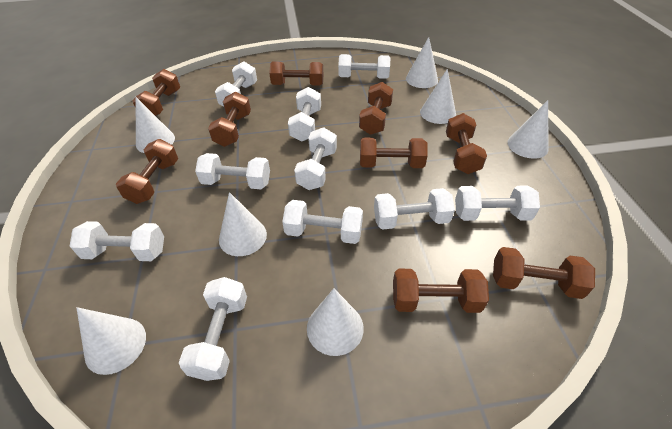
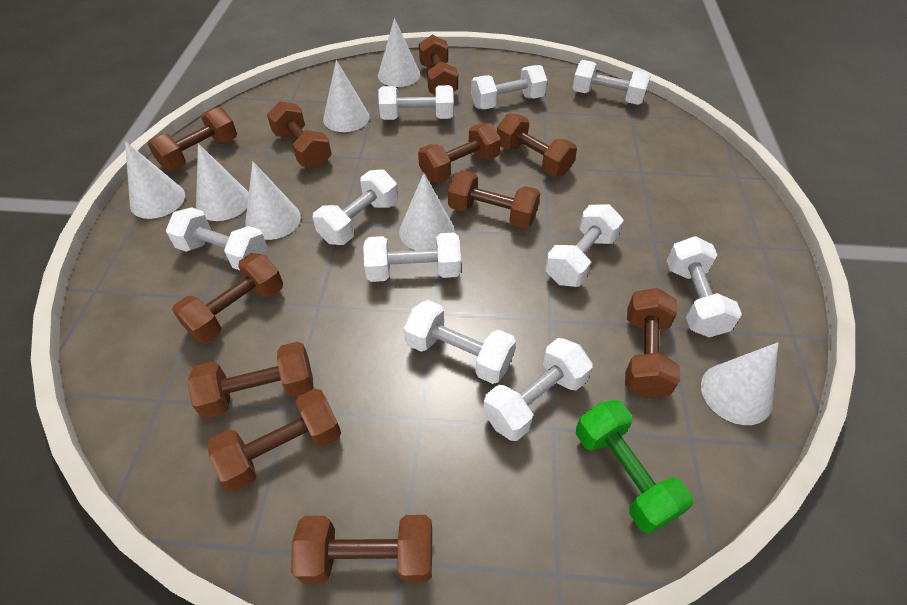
brown dumbbell: 9 -> 11
green dumbbell: 0 -> 1

